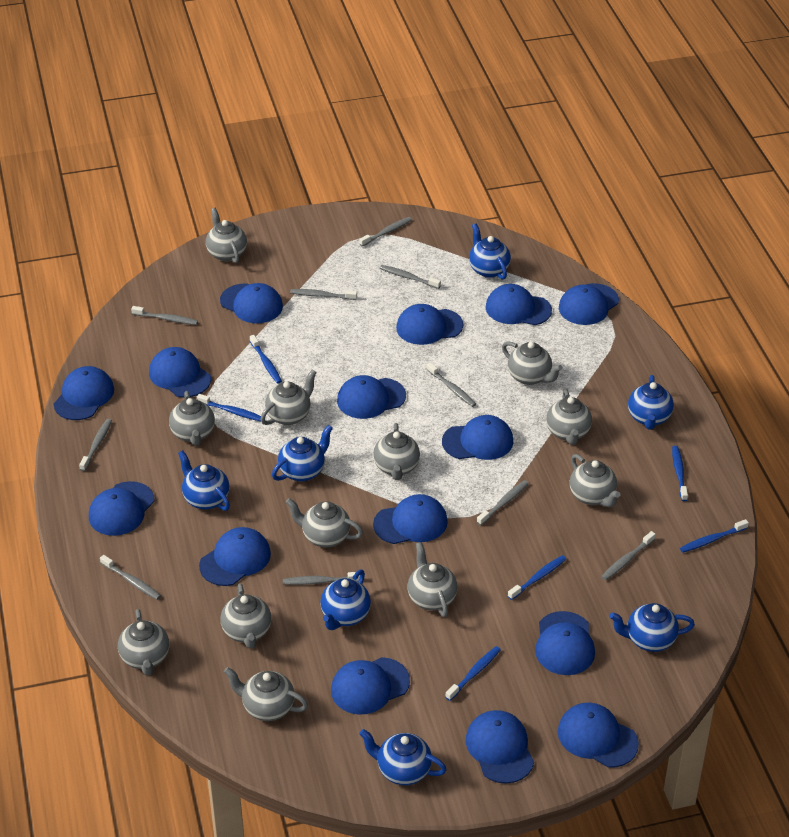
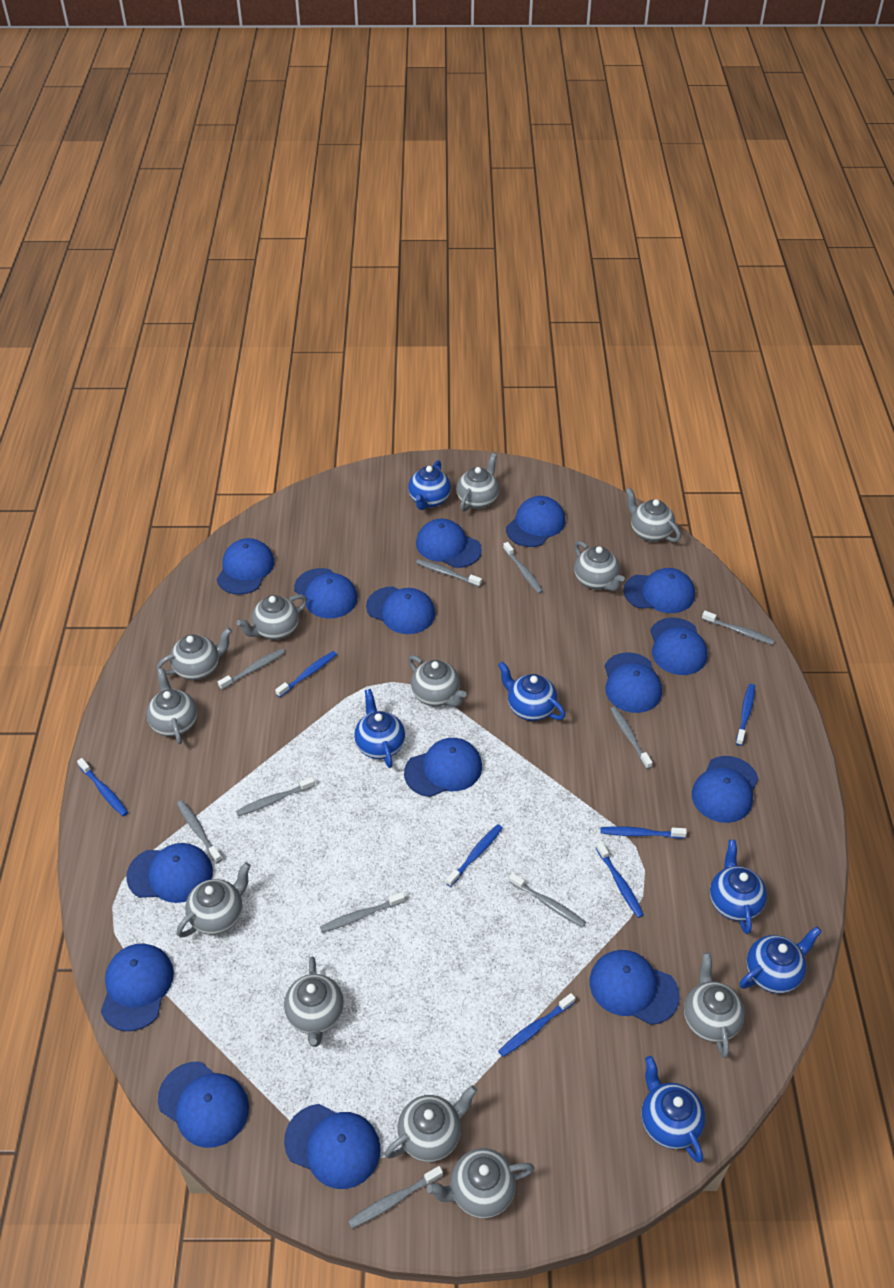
blue teapot: 7 -> 6
blue toothbrush: 6 -> 7

